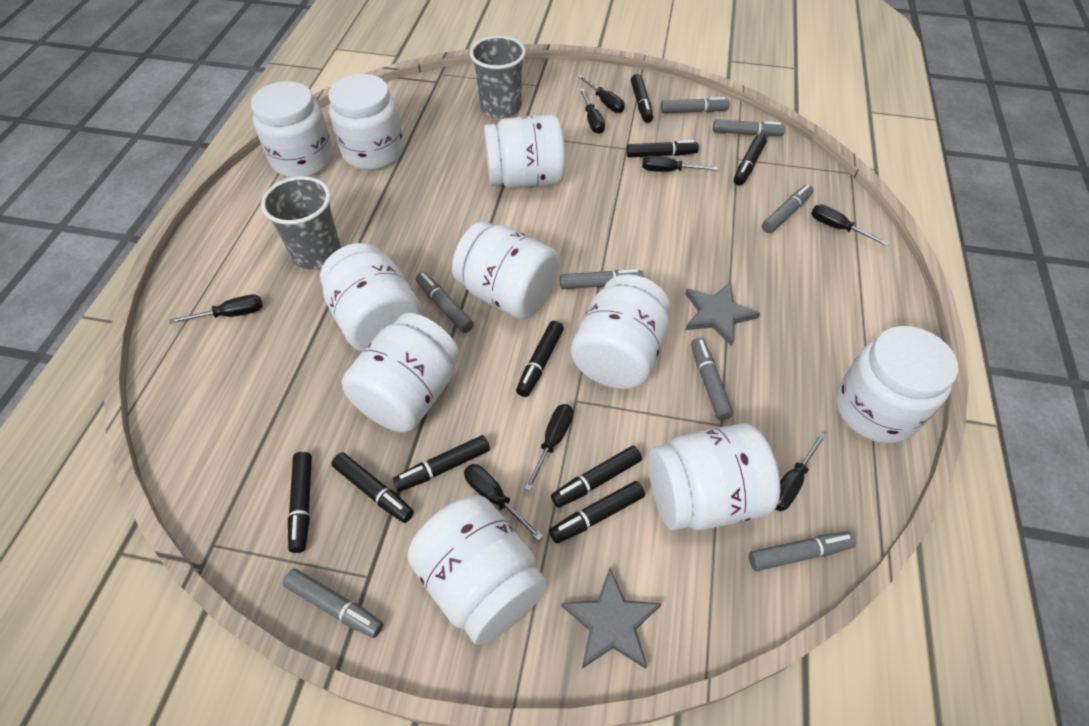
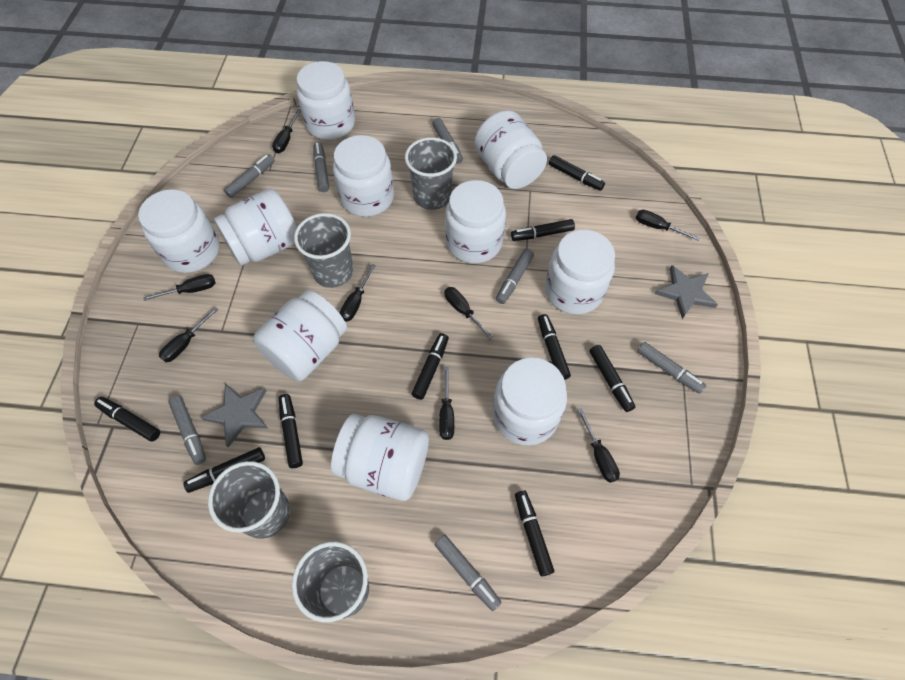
grey cup: 2 -> 4
grey marker: 8 -> 7

